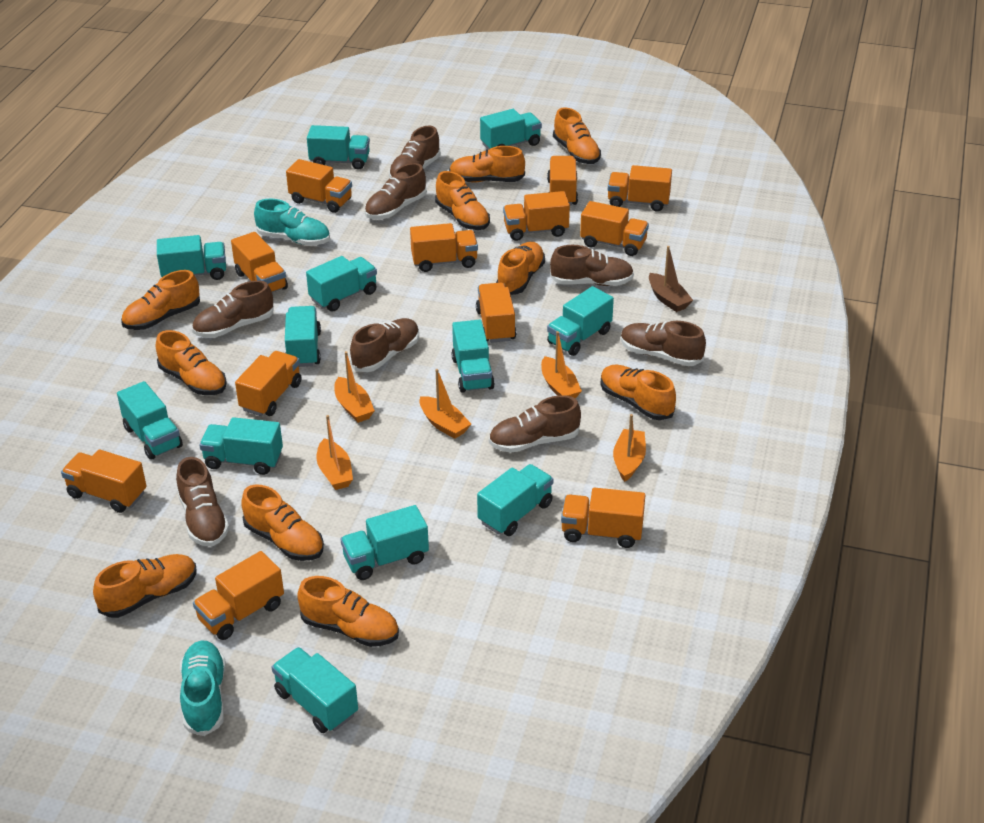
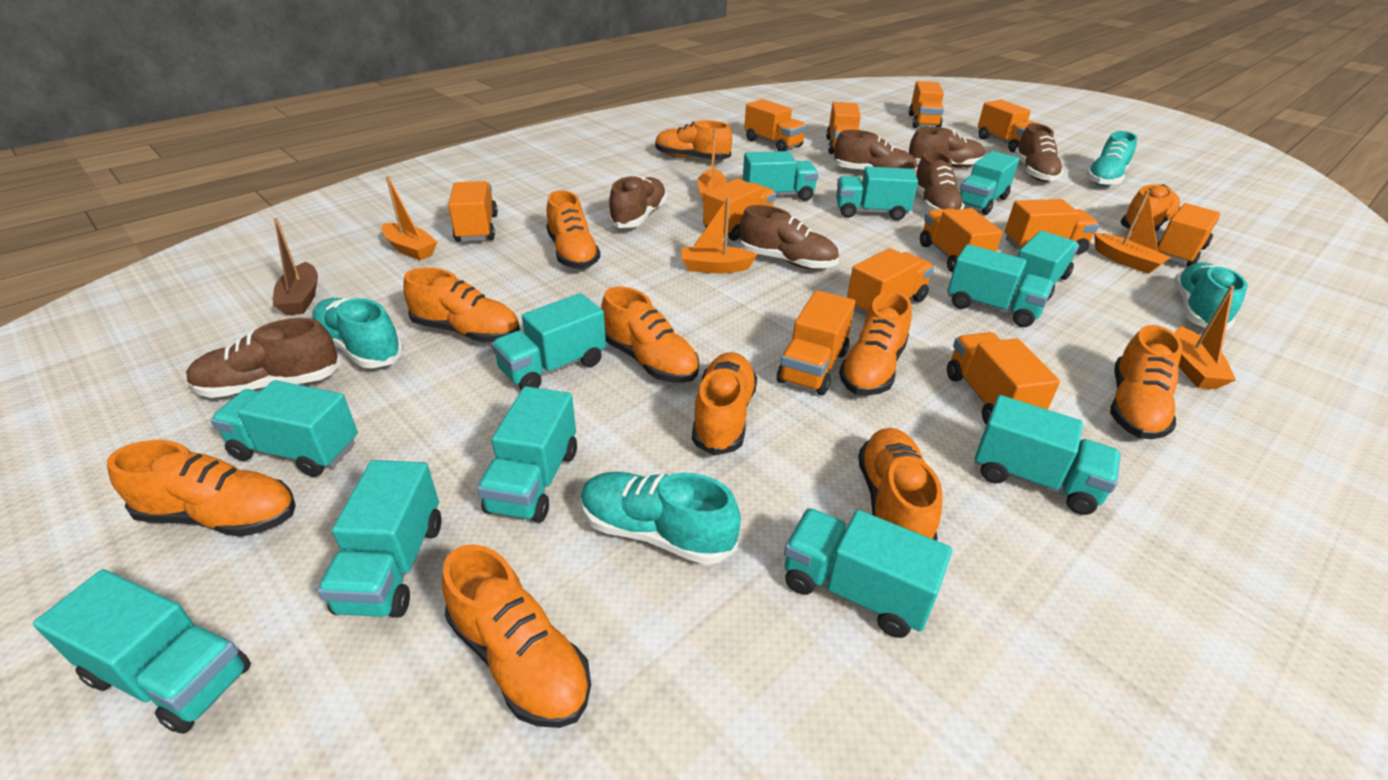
brown shoe: 8 -> 7
orange shoe: 10 -> 11
turquoise shoe: 2 -> 4

